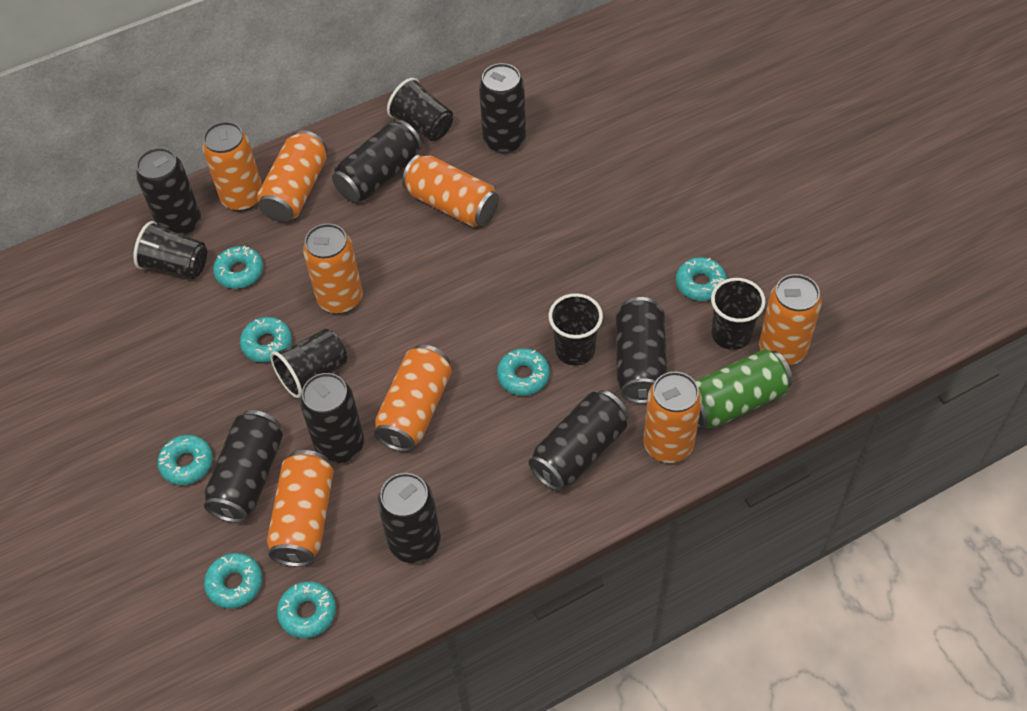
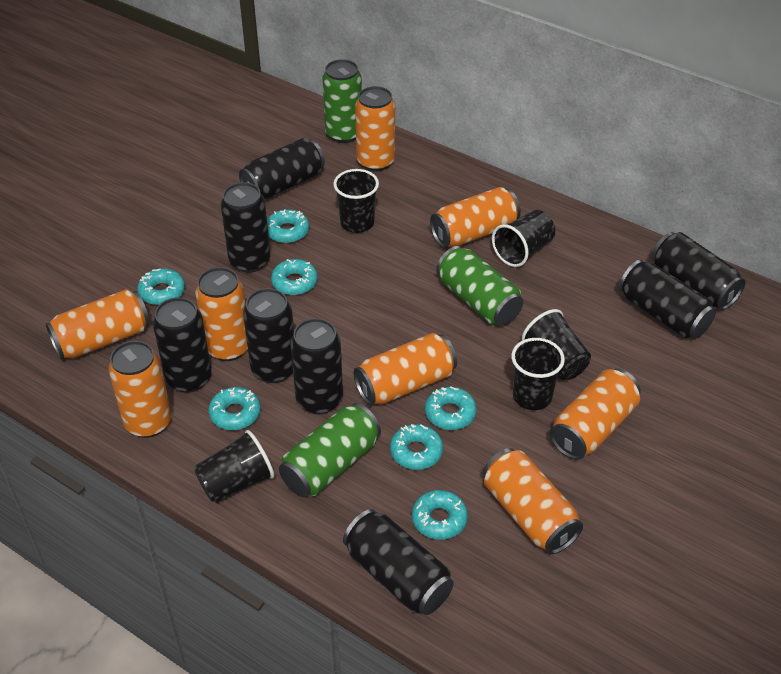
green can: 1 -> 3

